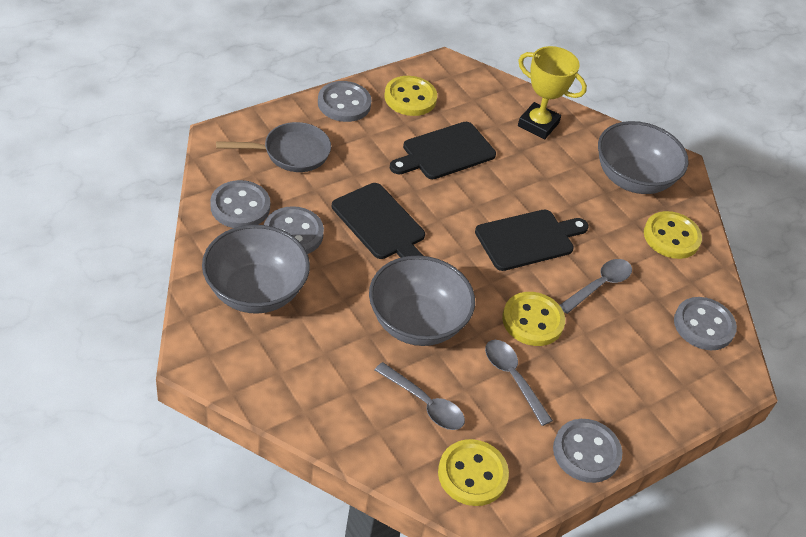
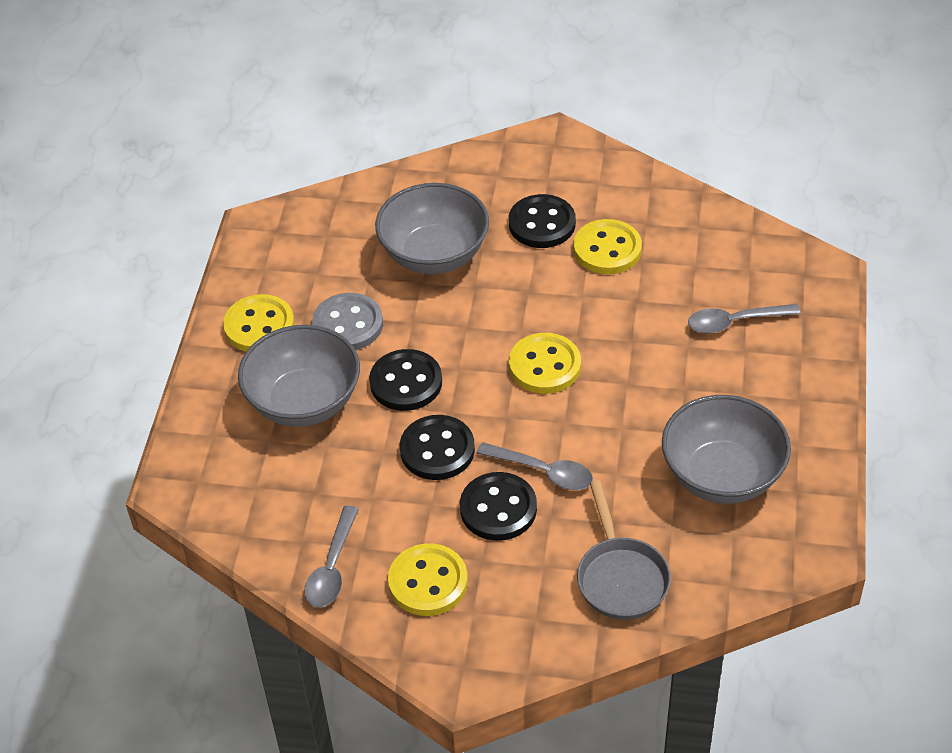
black button: 0 -> 4
black cutting board: 3 -> 0
grey button: 5 -> 1
yellow trophy: 1 -> 0

